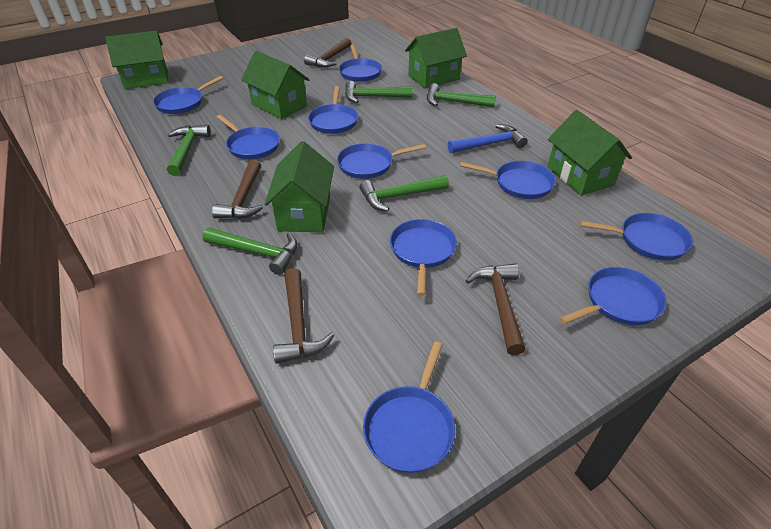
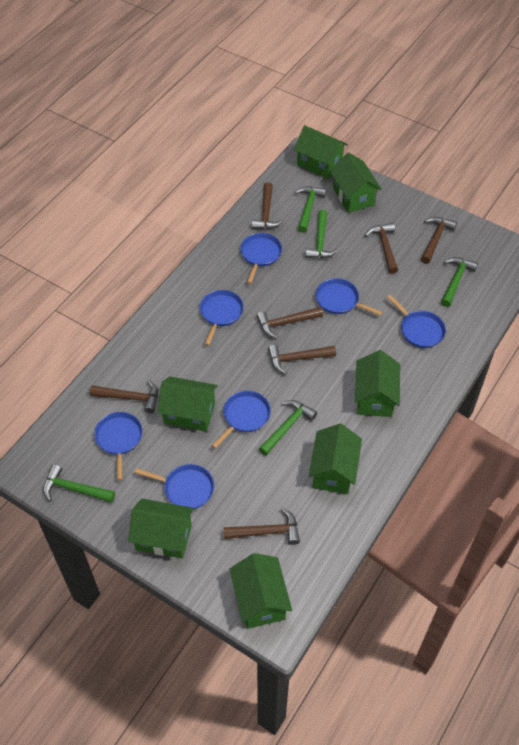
blue hammer: 1 -> 0
blue pan: 10 -> 7
brown hammer: 4 -> 7
green house: 5 -> 7

